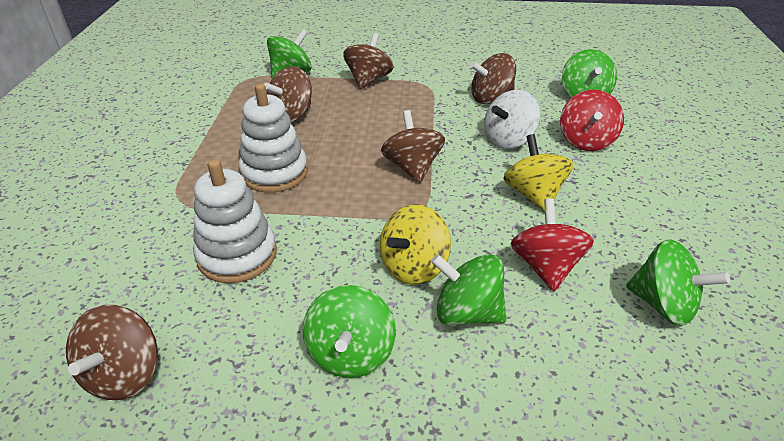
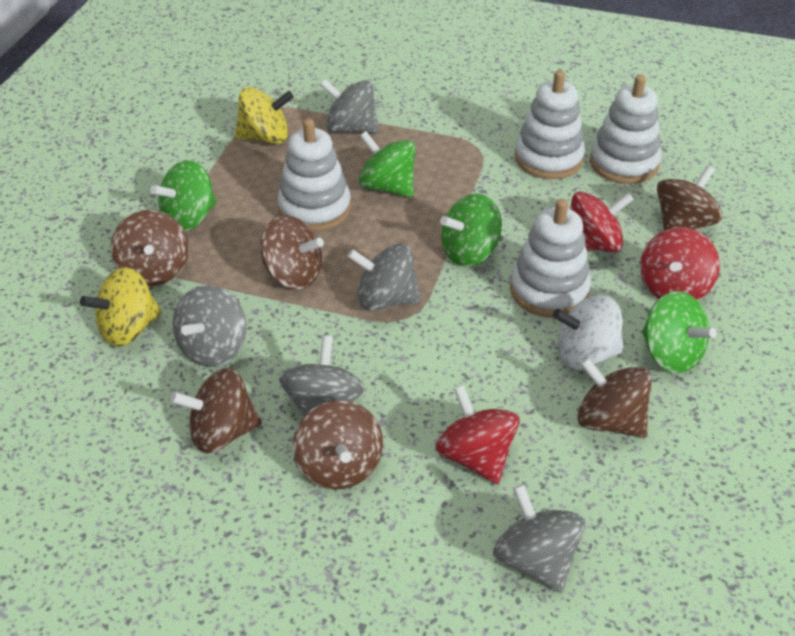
brown spinning top: 5 -> 6
green spinning top: 5 -> 4
grey spinning top: 0 -> 5
red spinning top: 2 -> 3
white stacking toy: 2 -> 4

